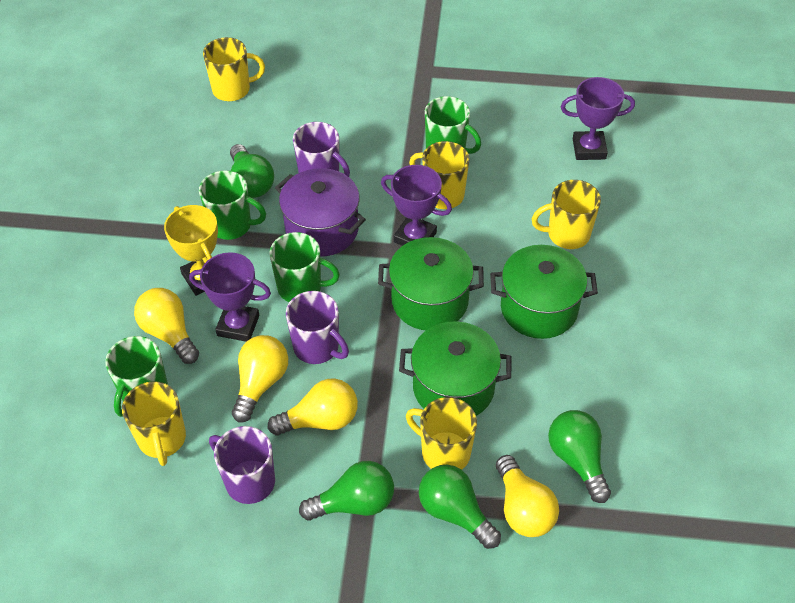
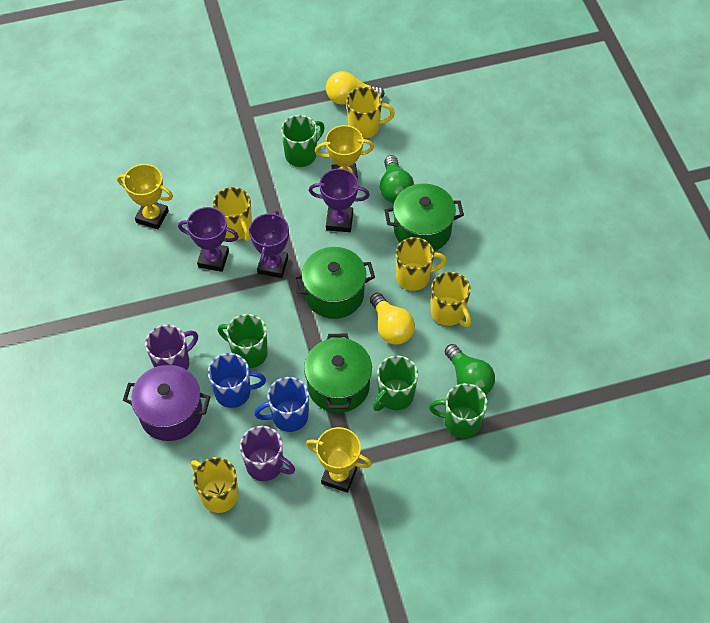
blue mug: 0 -> 2
green light bulb: 4 -> 2
purple mug: 3 -> 2
yellow light bulb: 4 -> 2
yellow trophy: 1 -> 3

